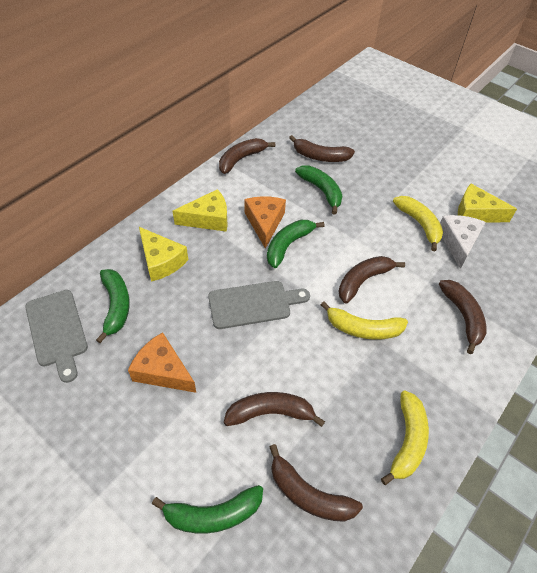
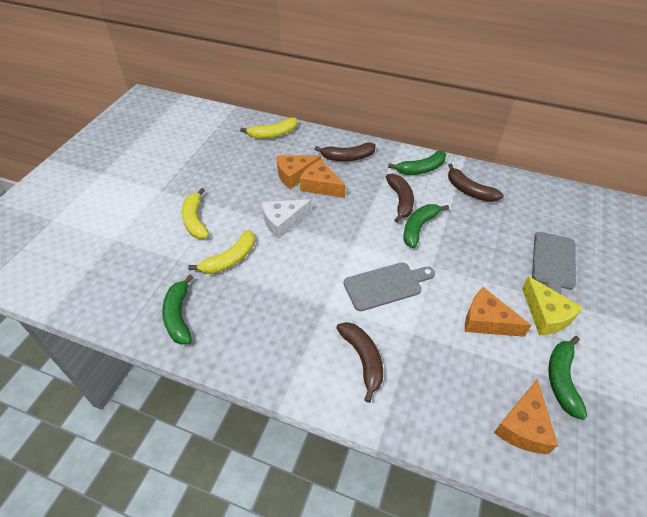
brown banana: 6 -> 4
orange cheese: 2 -> 4
yellow cheese: 3 -> 1

